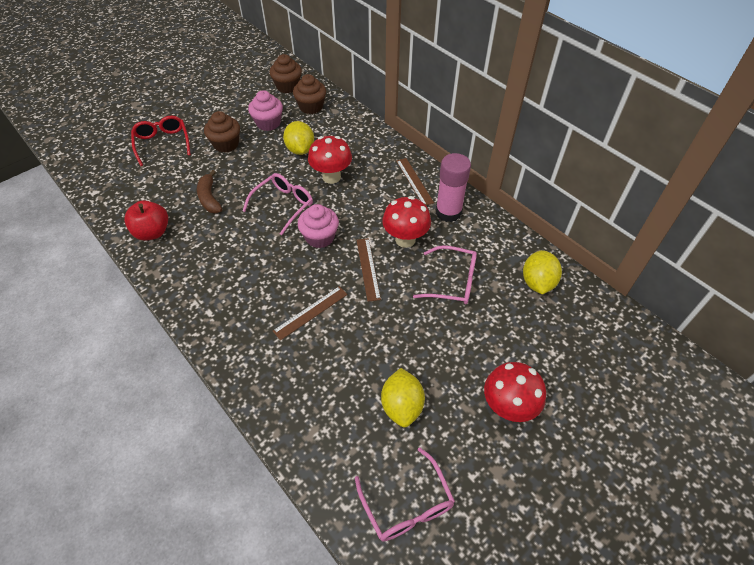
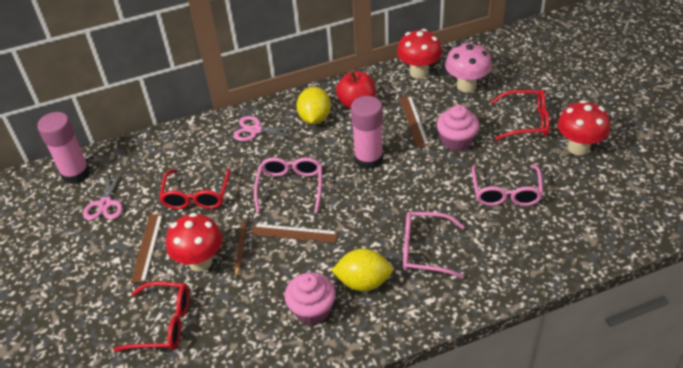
brown banana: 1 -> 0
brown cupcake: 3 -> 0
brown pencil: 0 -> 1
pink glue stick: 1 -> 2
pink mushroom: 0 -> 1
pink scissors: 0 -> 2
red glasses: 1 -> 3
yellow lemon: 3 -> 2

